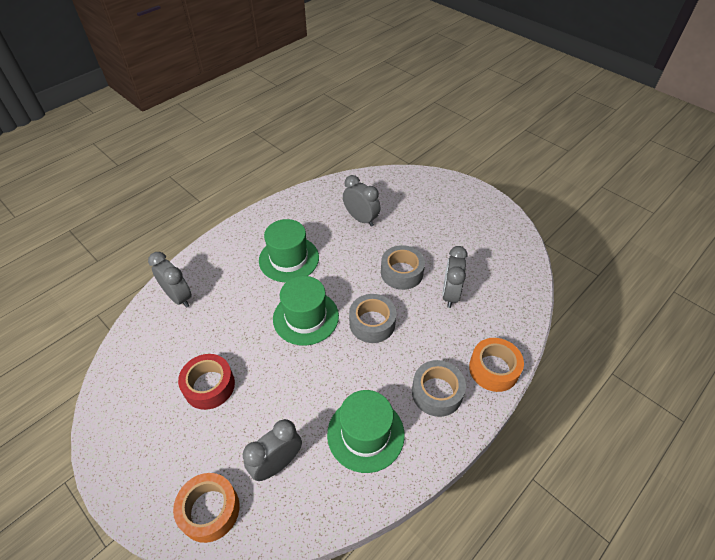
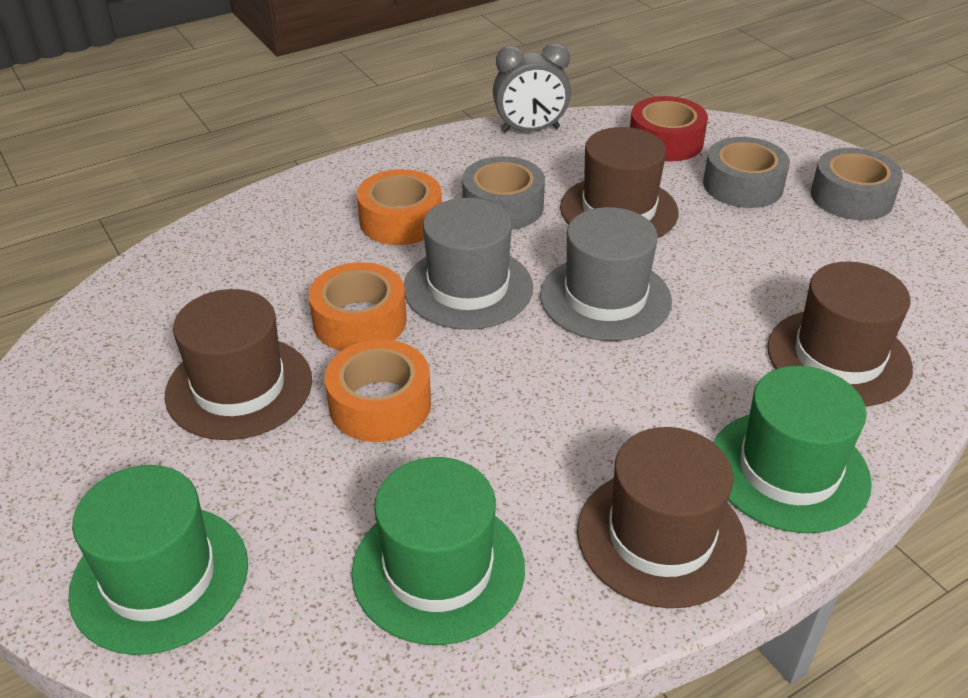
brown hat: 0 -> 4
grey clock: 4 -> 1
grey hat: 0 -> 2
orange tape: 2 -> 3

